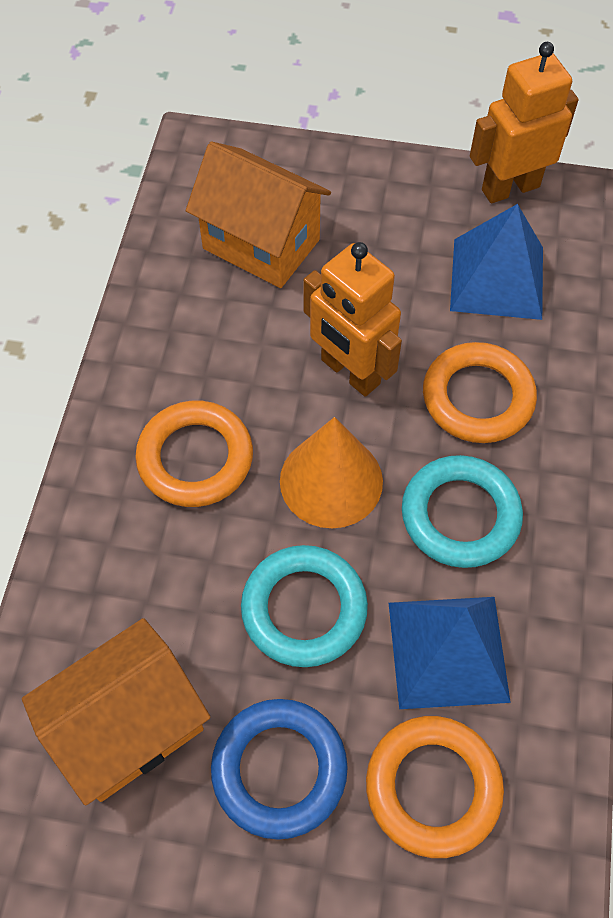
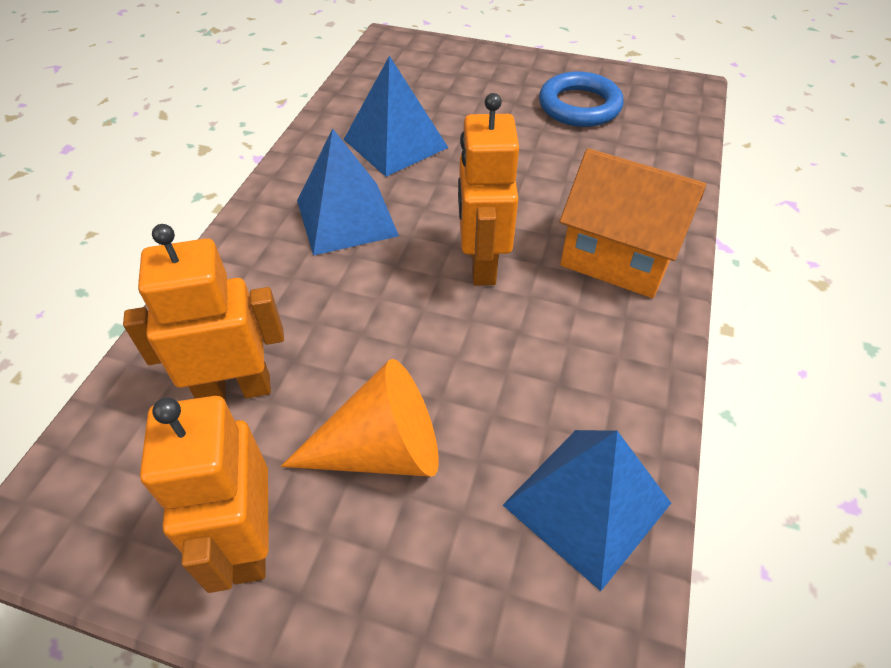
blue pyramid: 2 -> 3
orange house: 2 -> 1
orange ring: 3 -> 0
orange robot: 2 -> 3
turquoise ring: 2 -> 0

